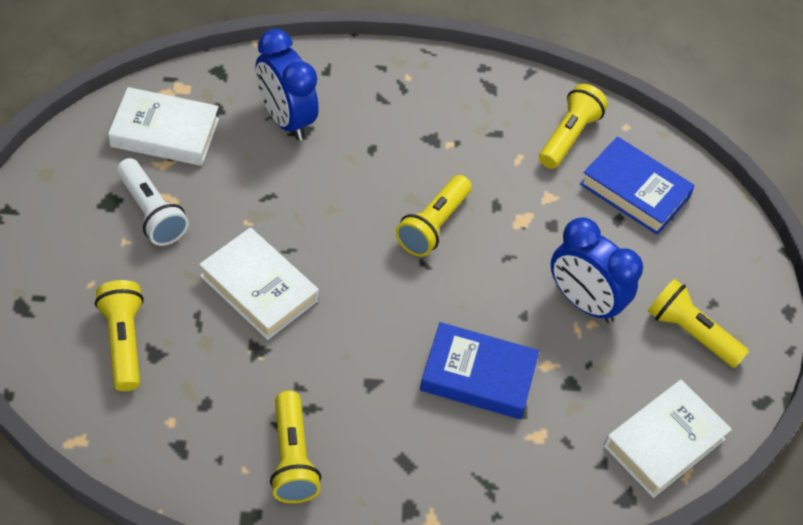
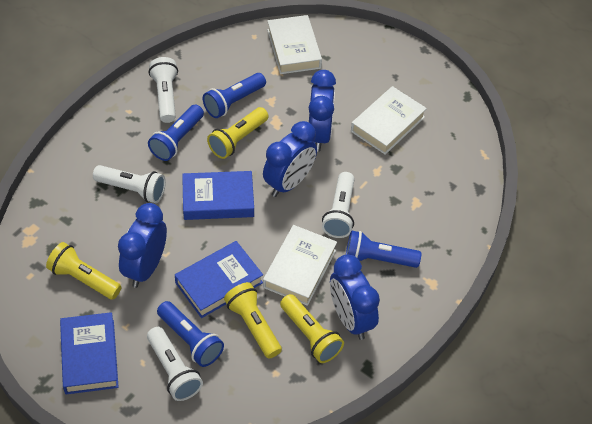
blue book: 2 -> 3
blue clock: 2 -> 4
blue flashlight: 0 -> 4
white flashlight: 1 -> 4
yellow flashlight: 5 -> 4

